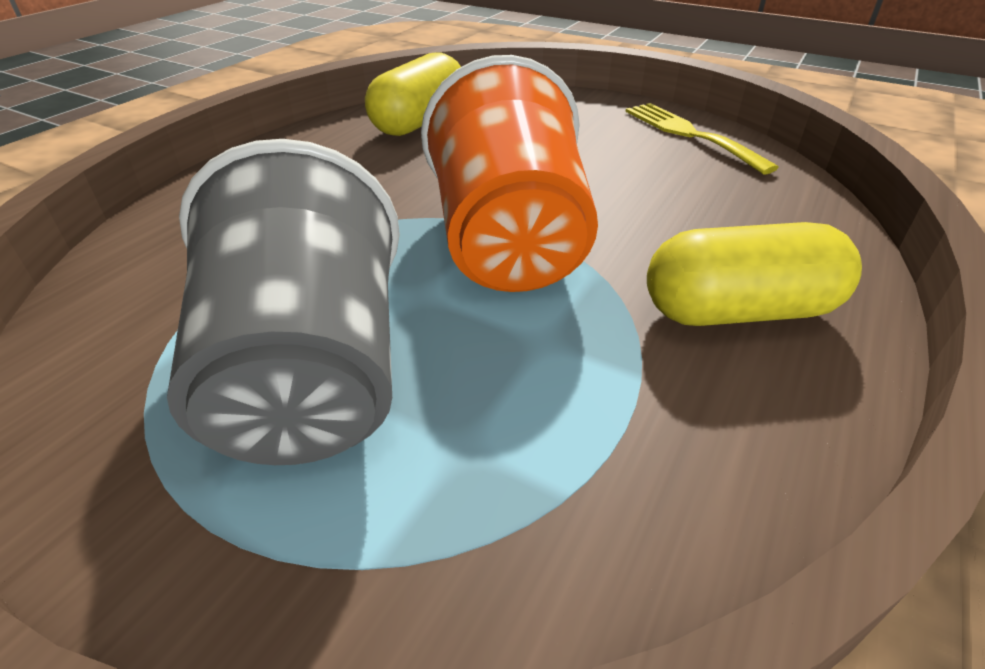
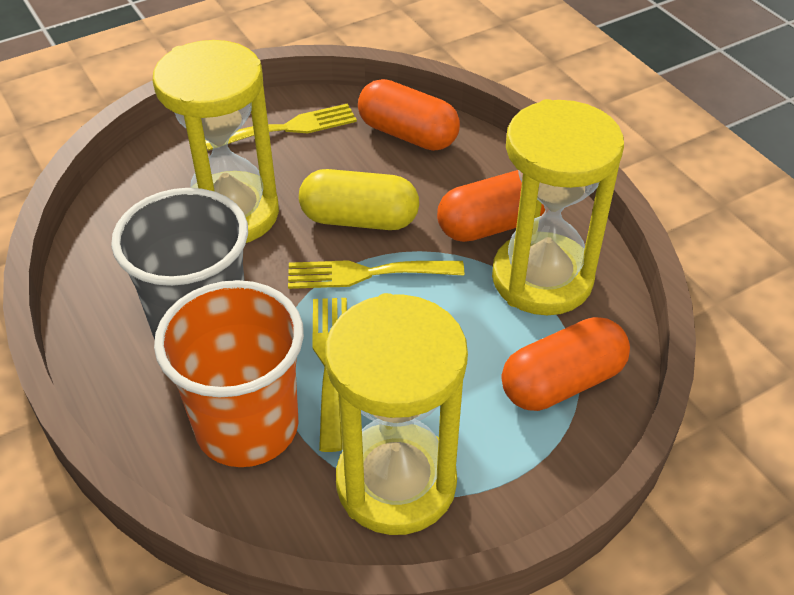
orange capsule: 0 -> 3
yellow capsule: 2 -> 1
yellow fork: 1 -> 3
yellow hourglass: 0 -> 3

